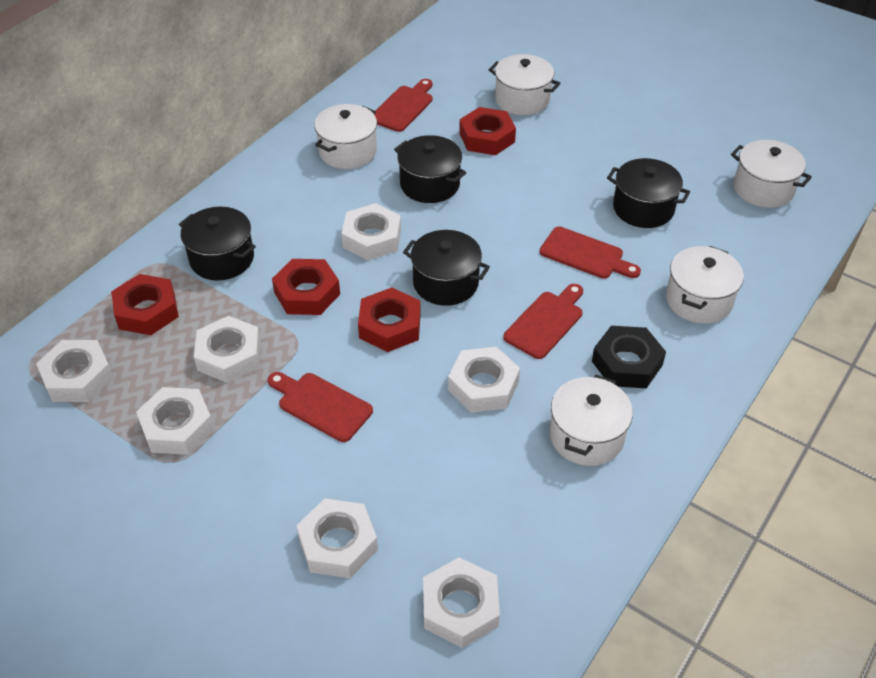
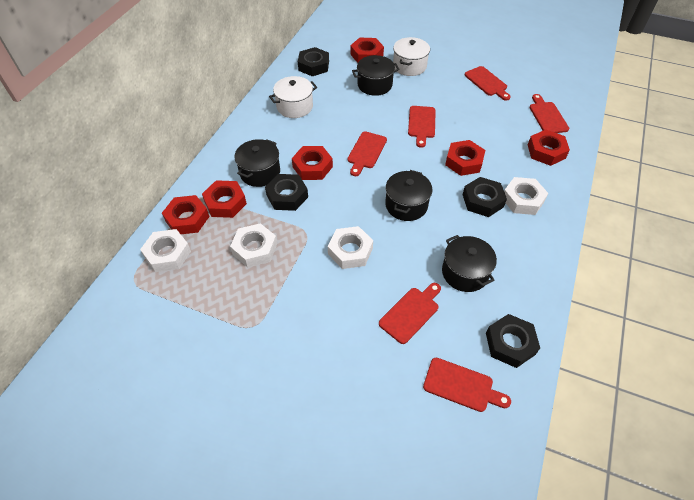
black nut: 1 -> 4
red cutting board: 4 -> 6
red nut: 4 -> 6
white nut: 7 -> 4
white pot: 5 -> 2

